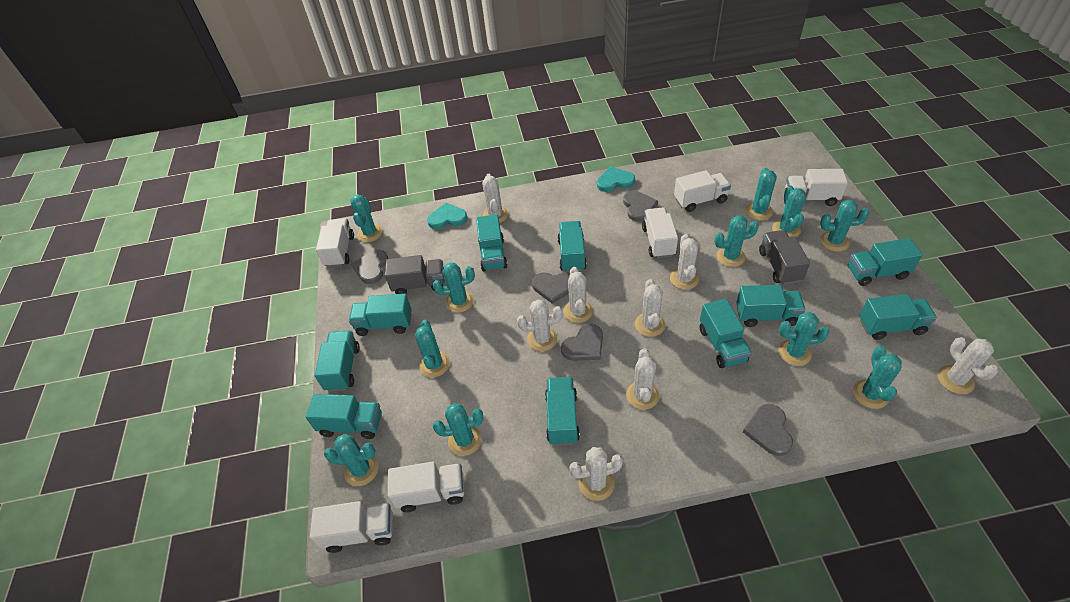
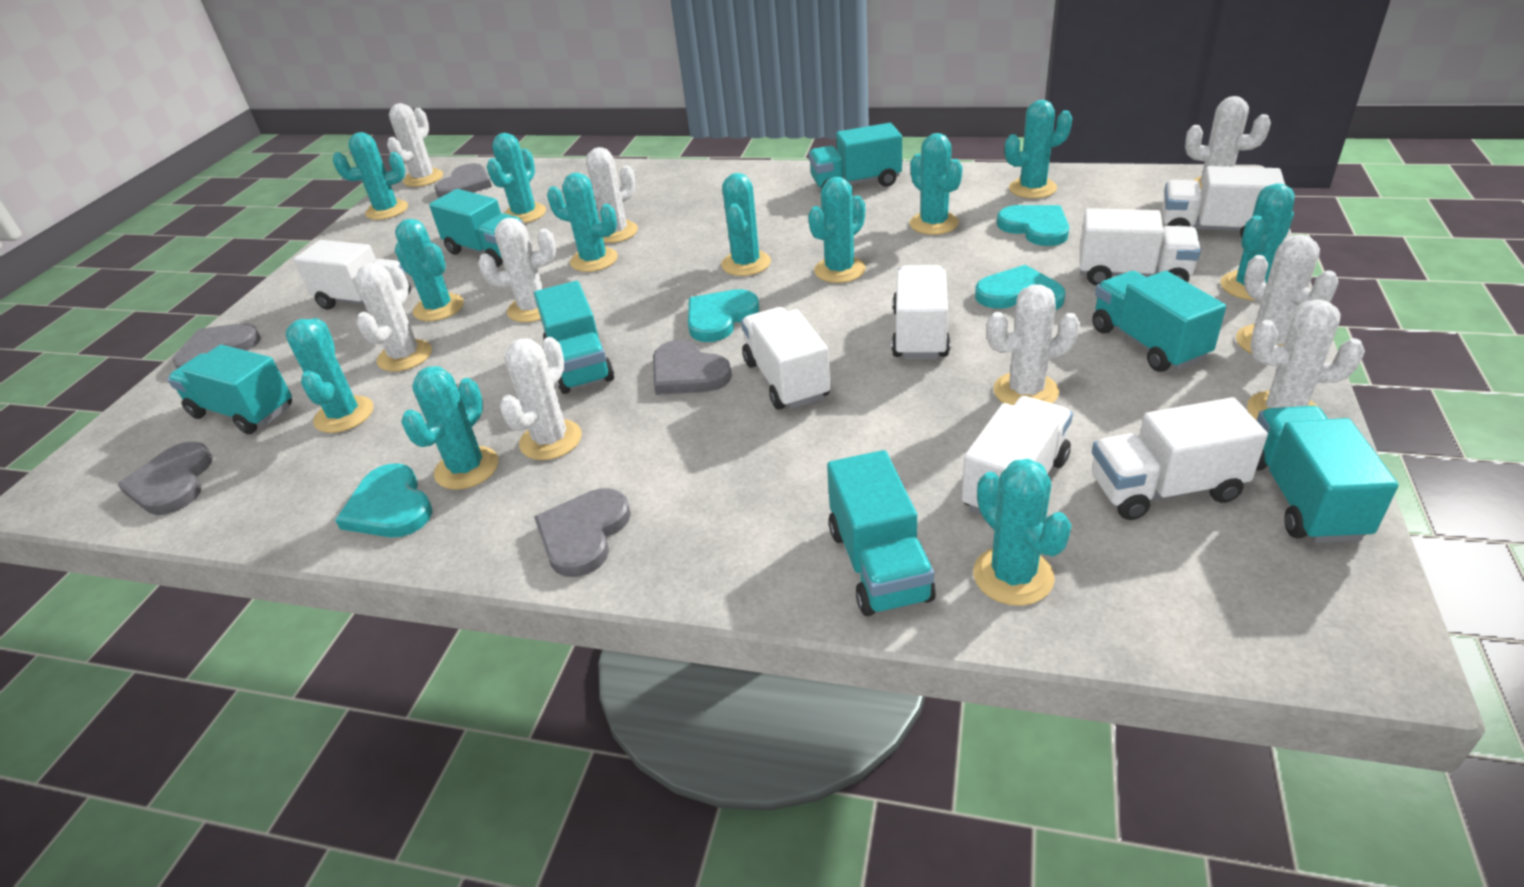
grey truck: 2 -> 0
turquoise cactus: 11 -> 12
turquoise heart: 2 -> 4
turquoise truck: 10 -> 7
white cactus: 8 -> 9
white truck: 6 -> 7

